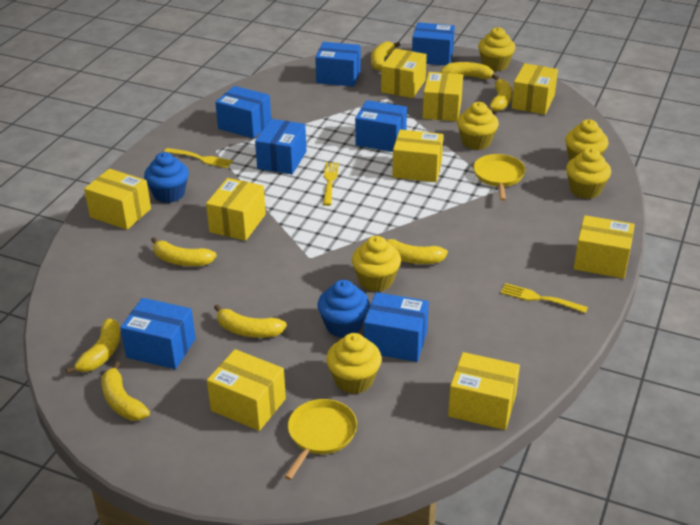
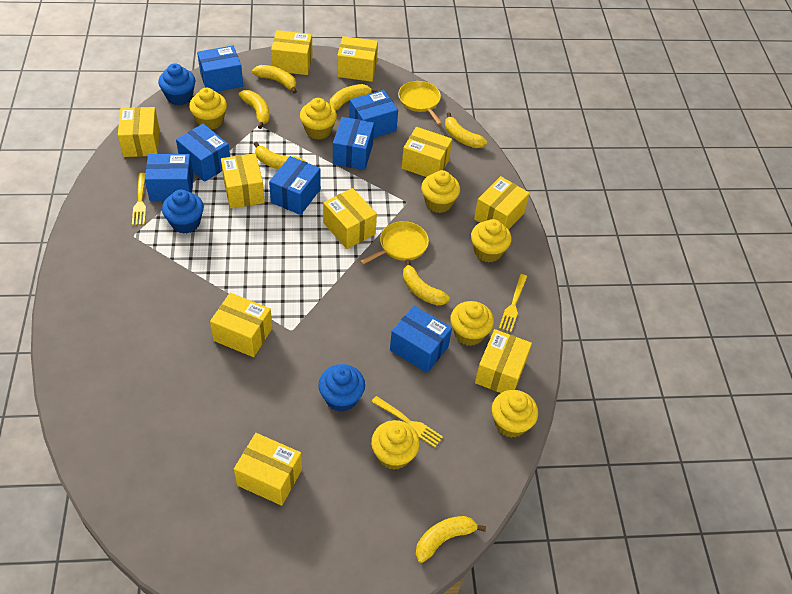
blue cupcake: 2 -> 3
yellow banana: 8 -> 7
yellow box: 9 -> 10
yellow cupcake: 6 -> 7

